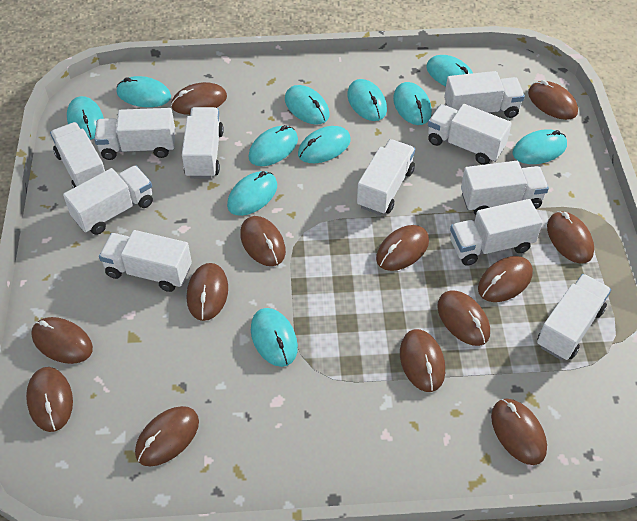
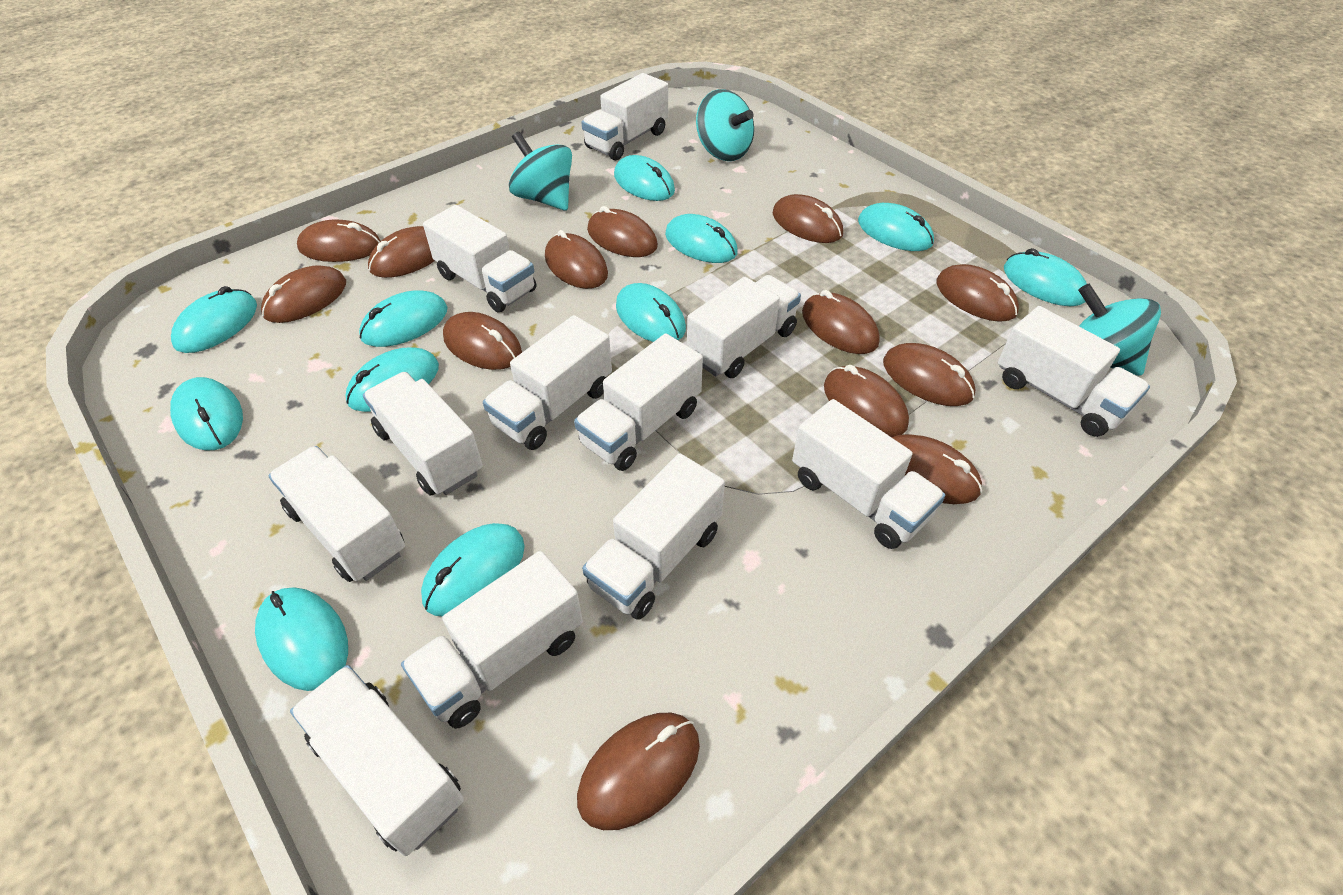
turquoise spinning top: 0 -> 3
white truck: 11 -> 12

